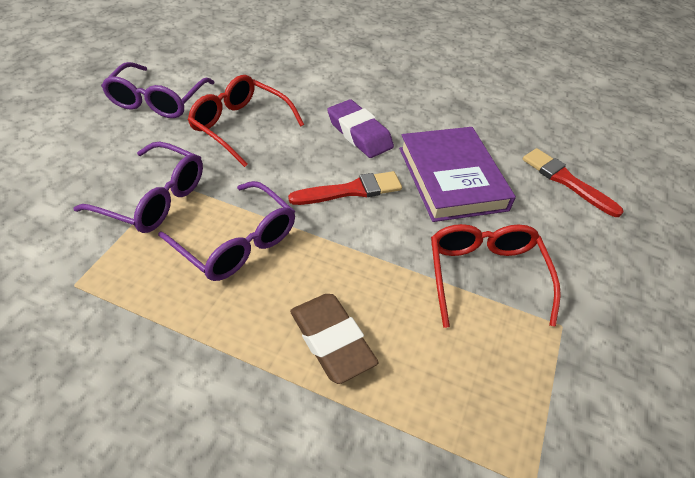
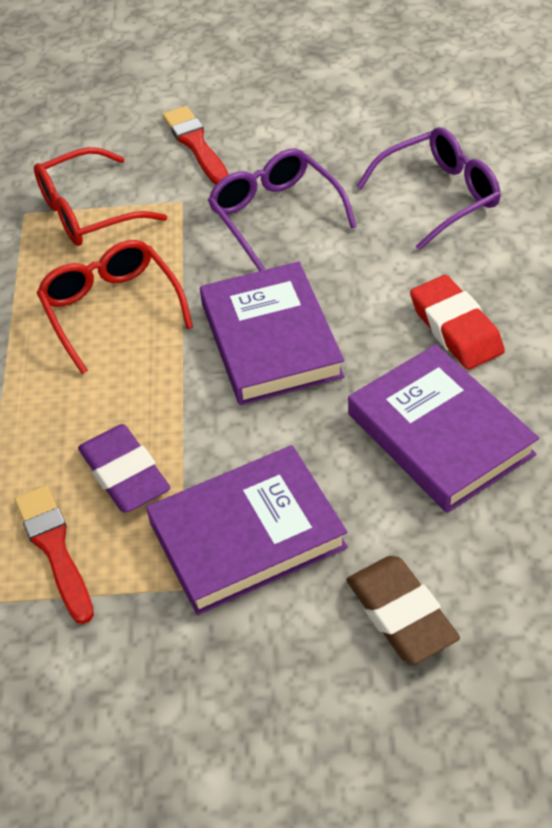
purple book: 1 -> 3
purple glasses: 3 -> 2
red eraser: 0 -> 1

